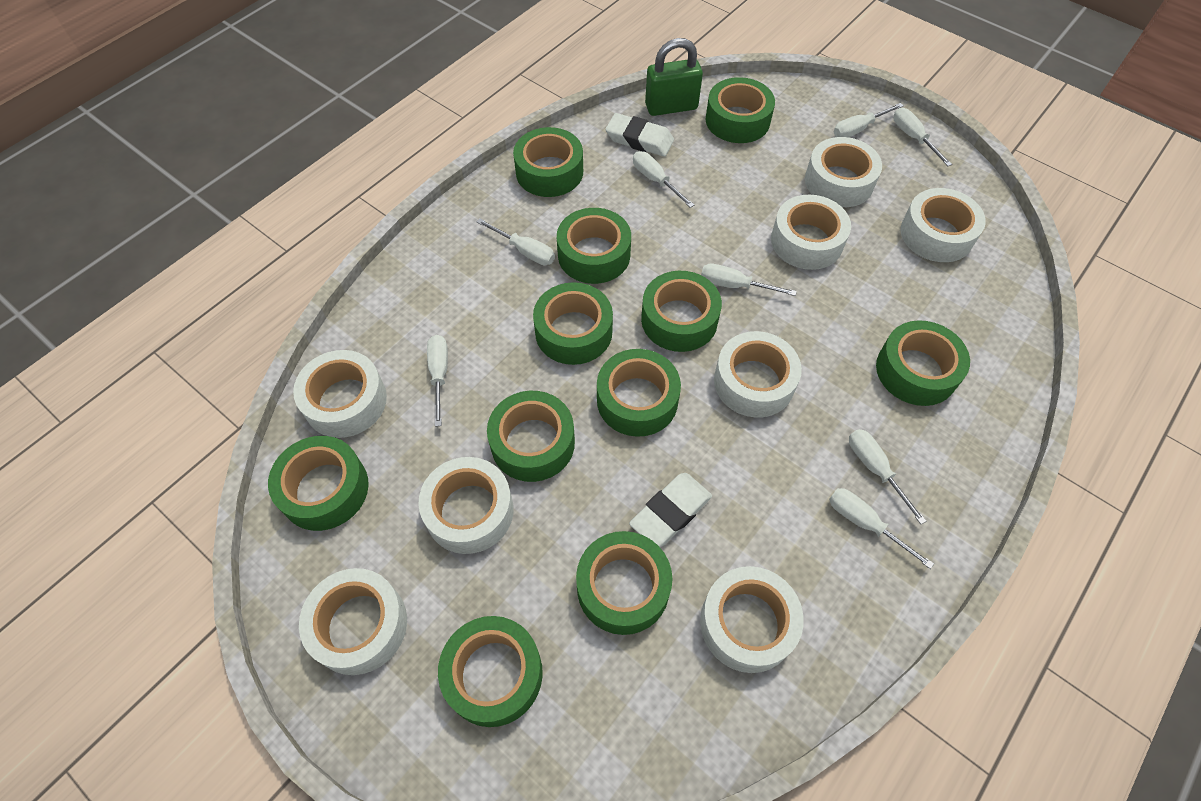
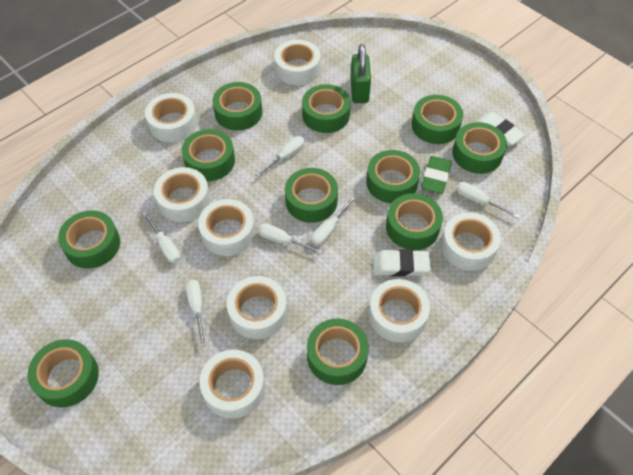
green eraser: 0 -> 1
white screwdriver: 8 -> 6

